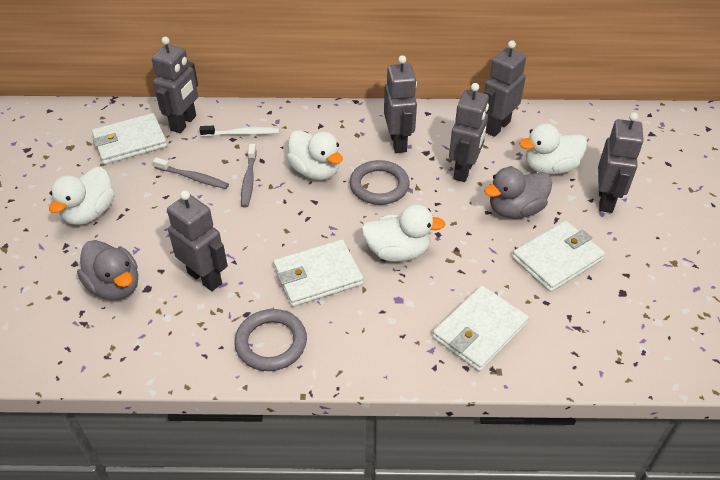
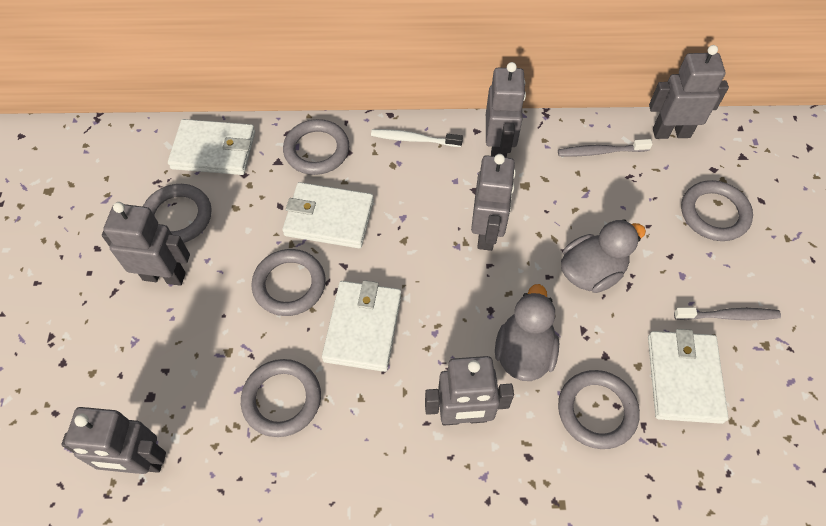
grey ring: 2 -> 6
white duck: 4 -> 0

